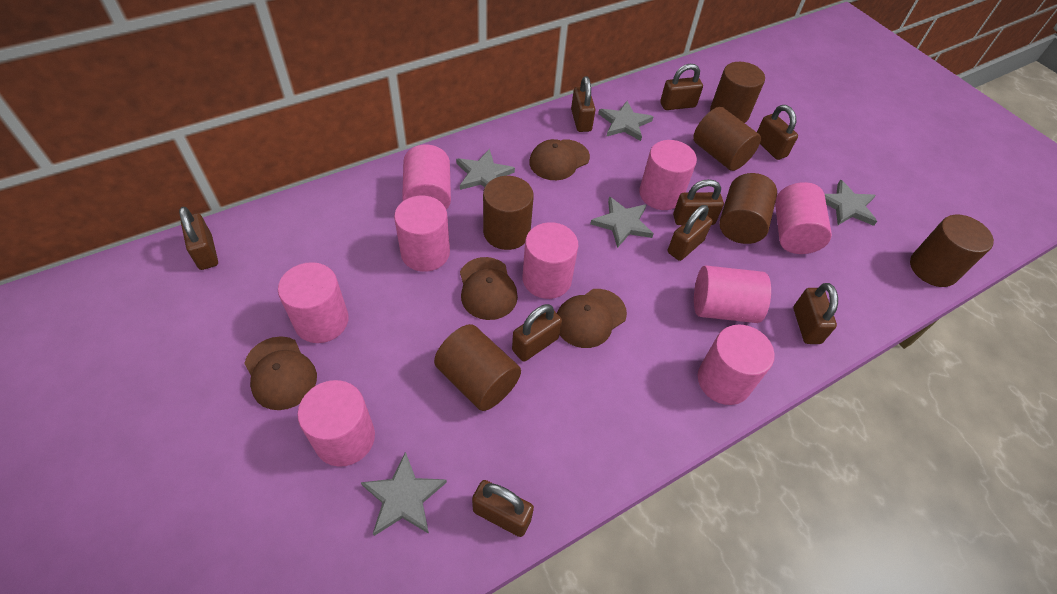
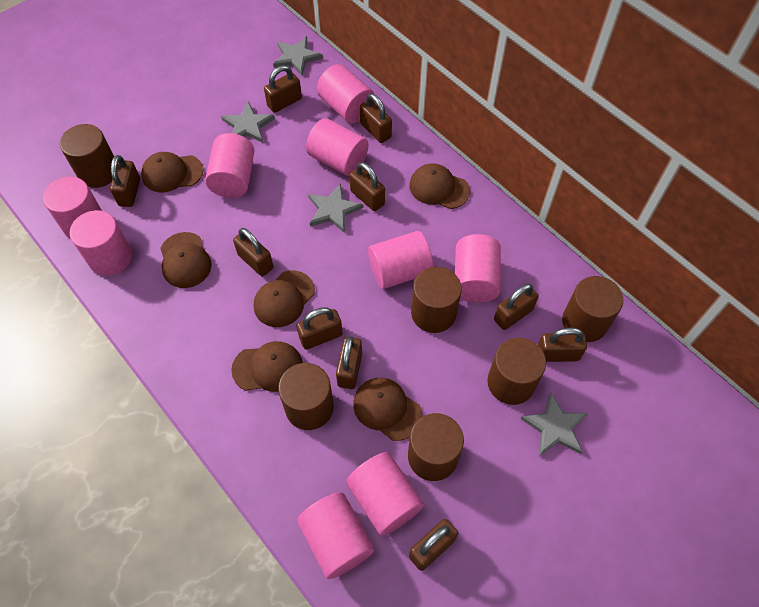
brown cap: 4 -> 6
brown padlock: 9 -> 10
grey star: 5 -> 4

